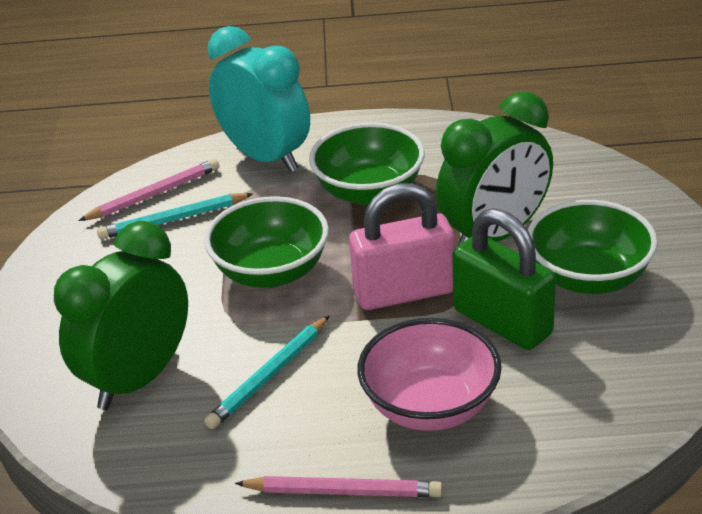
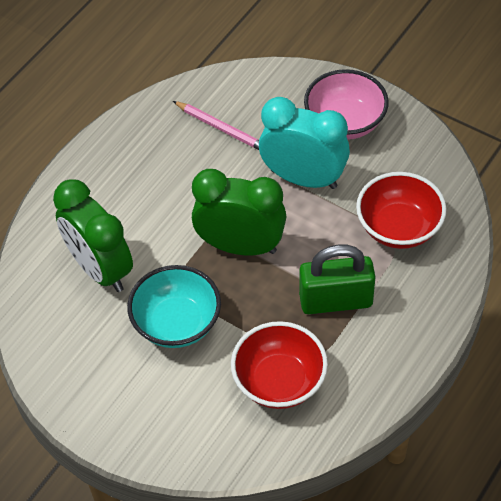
green bowl: 3 -> 0
pink padlock: 1 -> 0
pink pencil: 2 -> 1
red bowl: 0 -> 2
turquoise bowl: 0 -> 1
turquoise pencil: 2 -> 0

